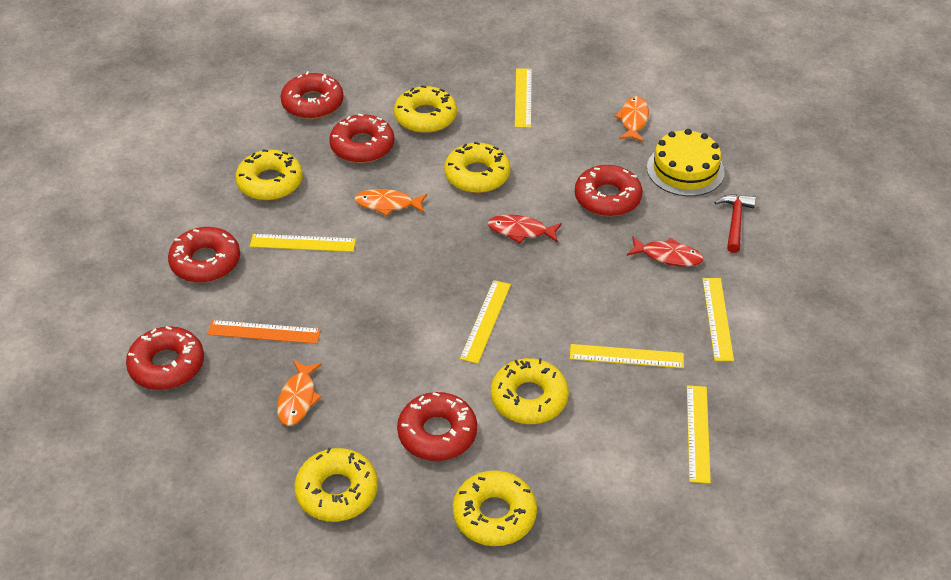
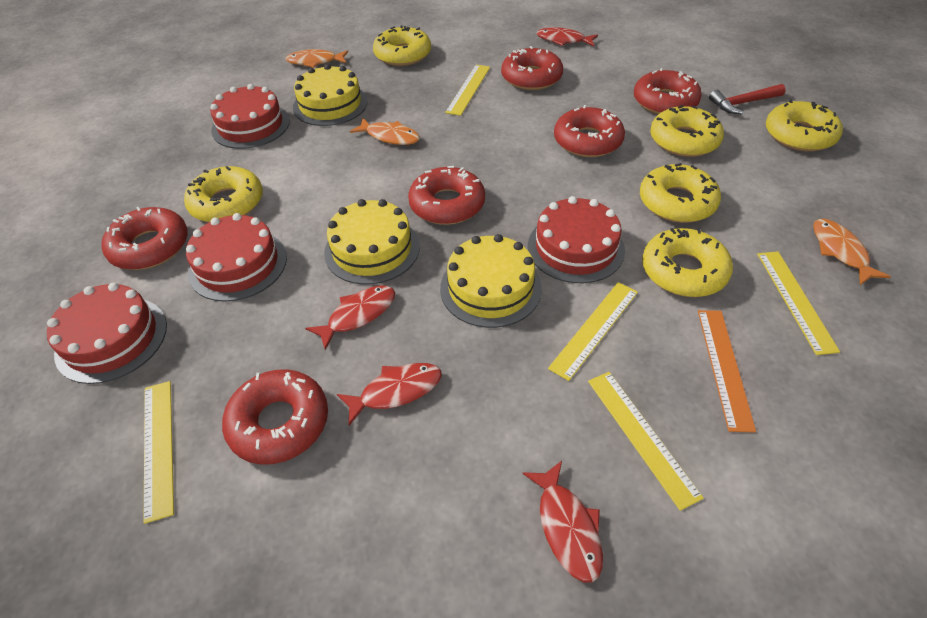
red cake: 0 -> 4
red fish: 2 -> 4
yellow cake: 1 -> 3
yellow ruler: 6 -> 5

